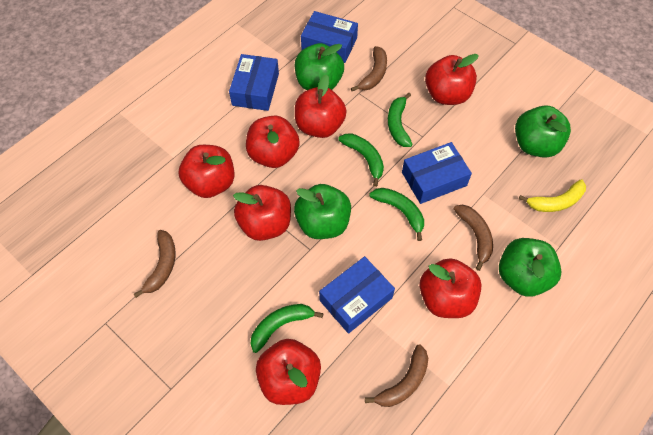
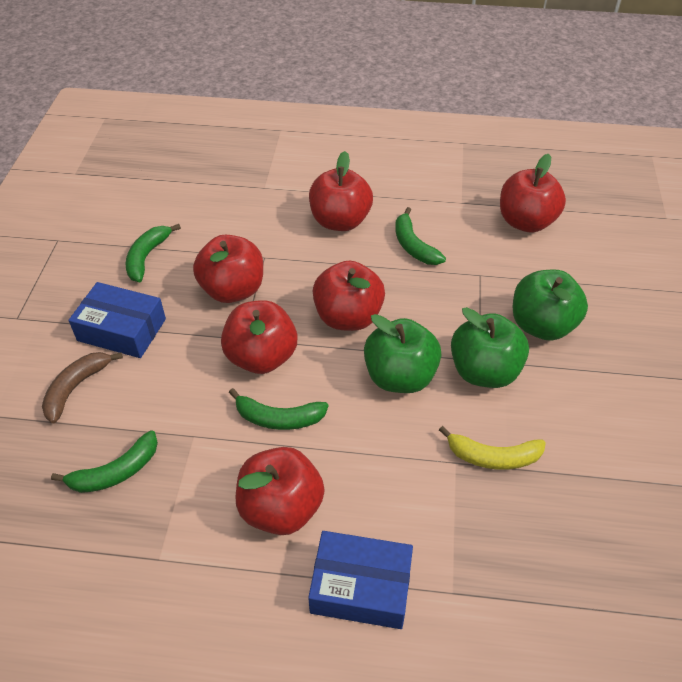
blue box: 4 -> 2
brown banana: 4 -> 1
green apple: 4 -> 3
red apple: 7 -> 6

